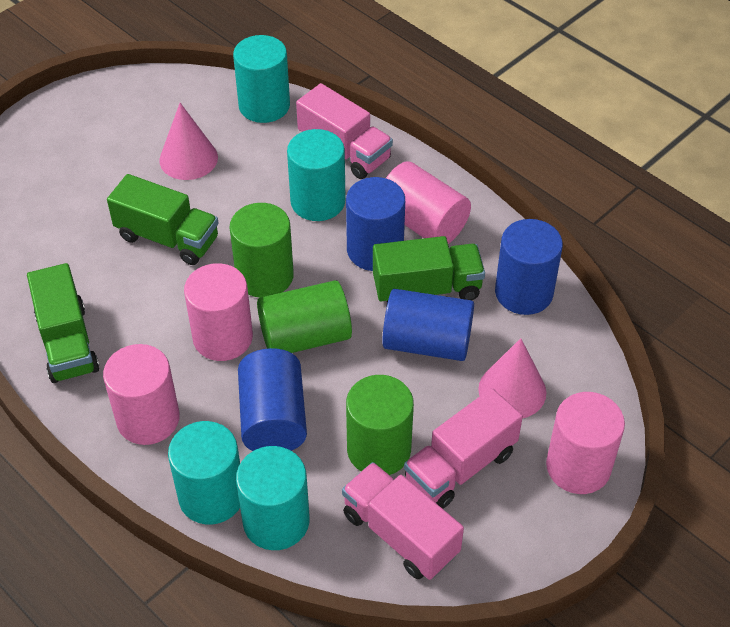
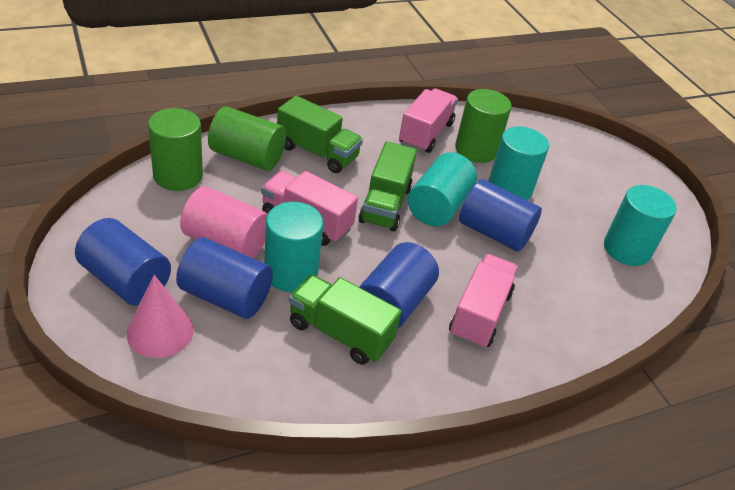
pink cone: 2 -> 1
pink cylinder: 4 -> 1

